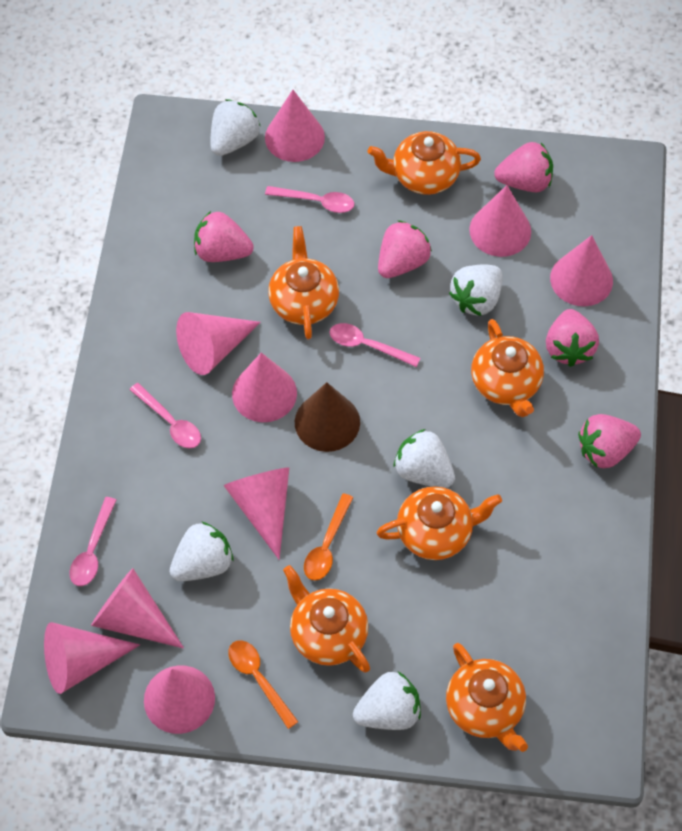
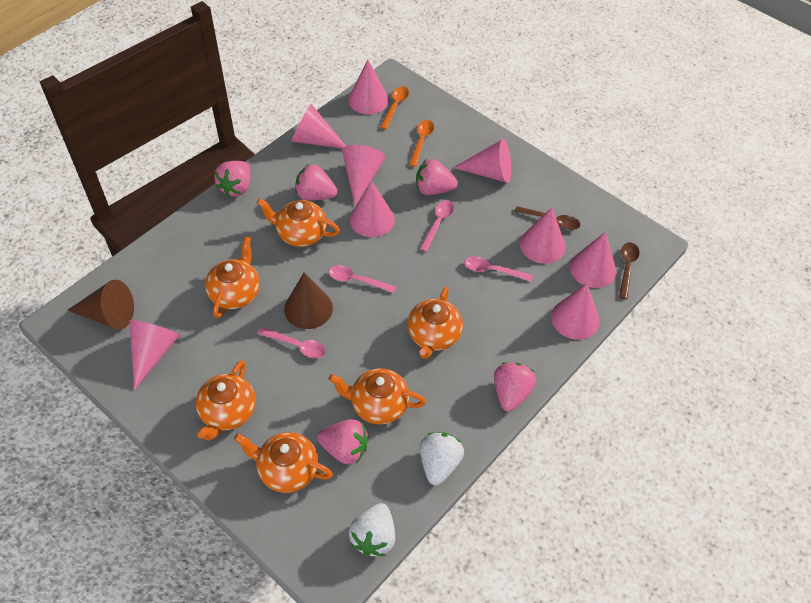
brown cone: 1 -> 2
brown spoon: 0 -> 2
white strawberry: 5 -> 2

